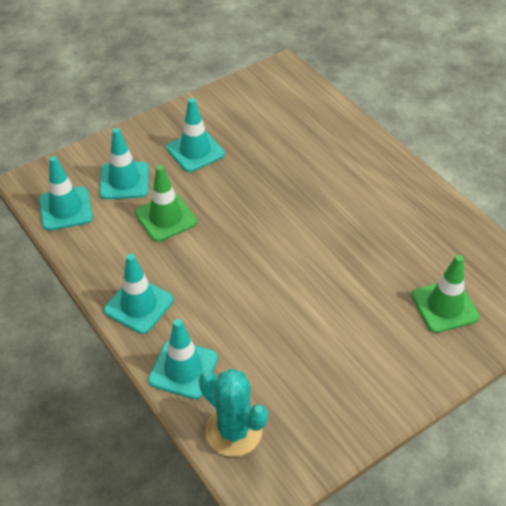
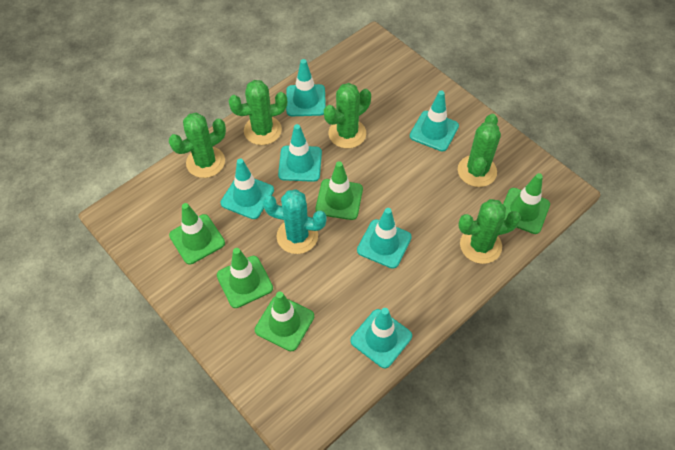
green cactus: 0 -> 5
green traffic cone: 2 -> 5
turquoise traffic cone: 5 -> 6

